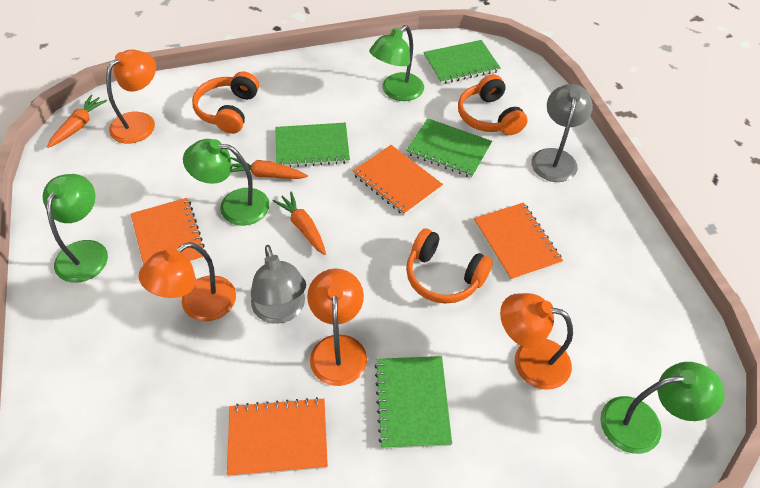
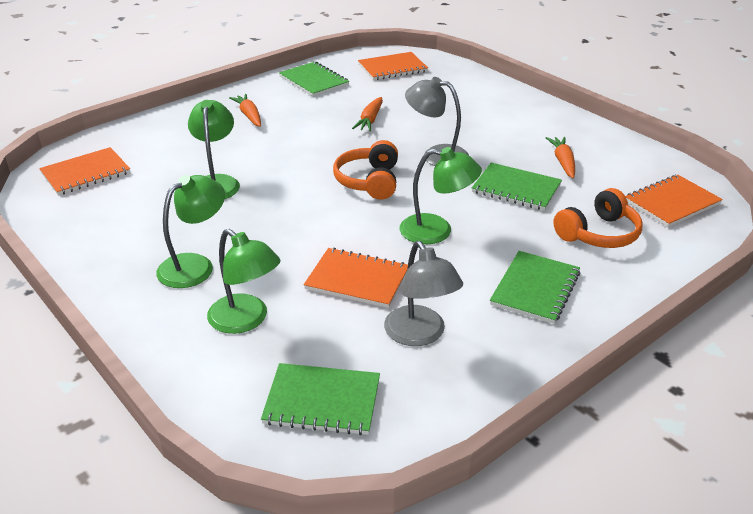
orange headphones: 3 -> 2
orange lamp: 4 -> 0

